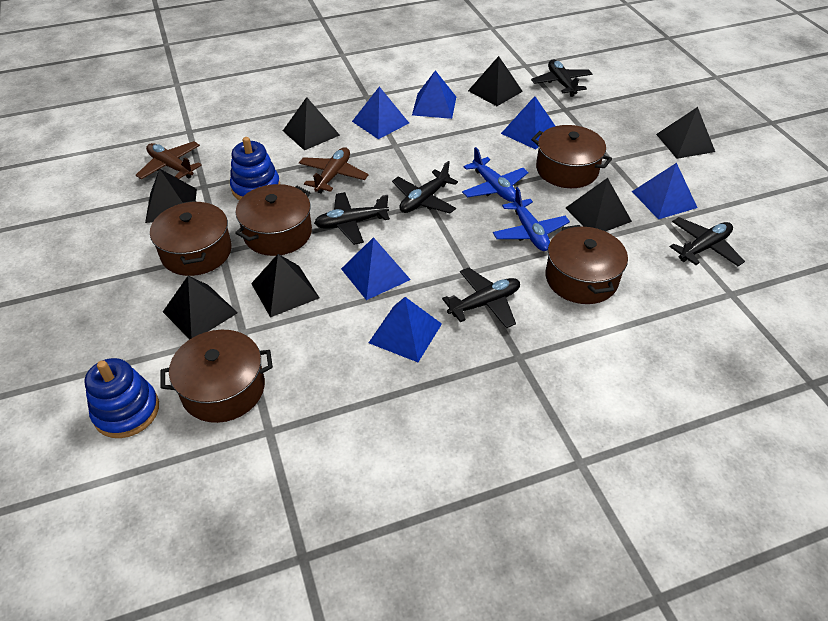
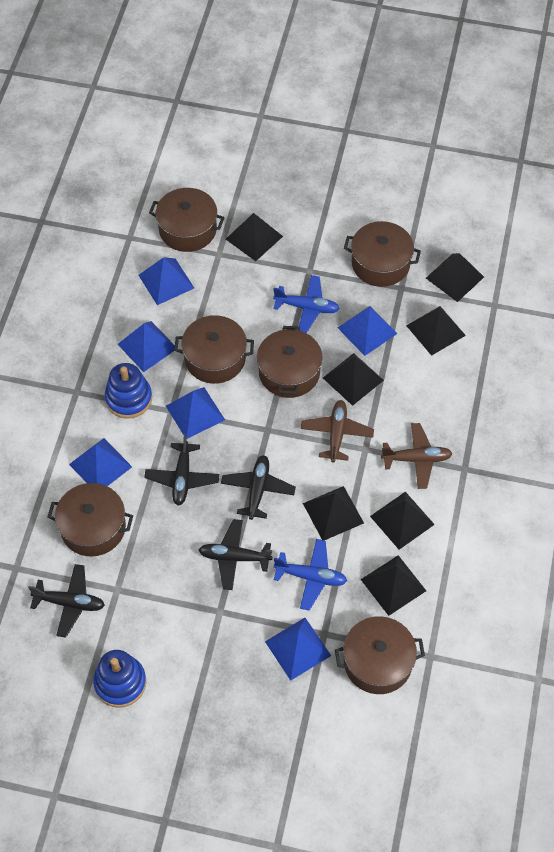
black plane: 5 -> 4
brown pot: 5 -> 6

